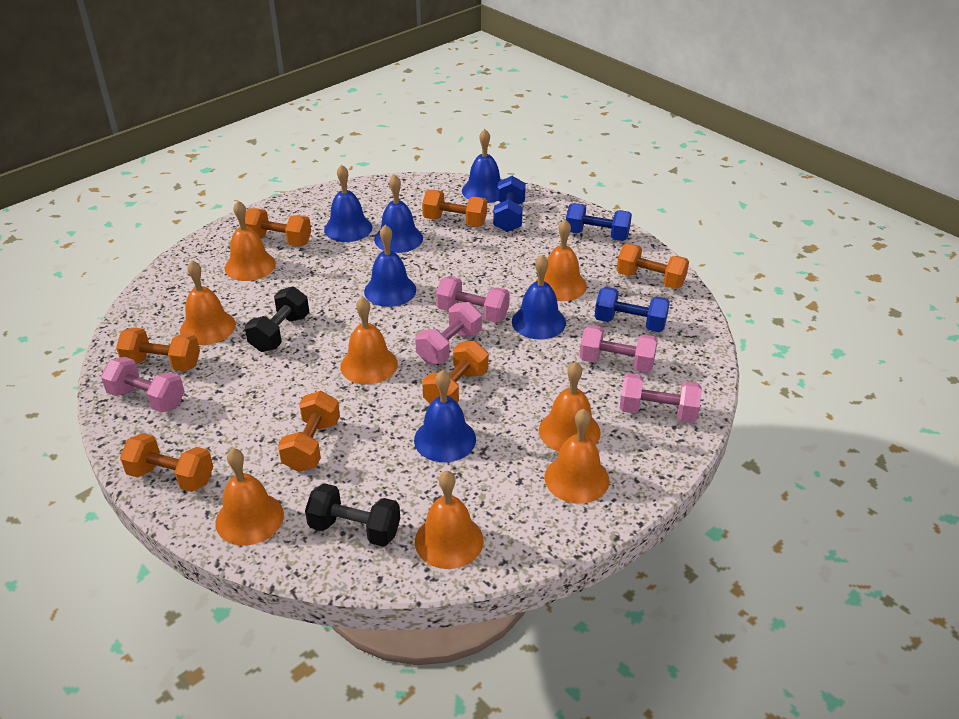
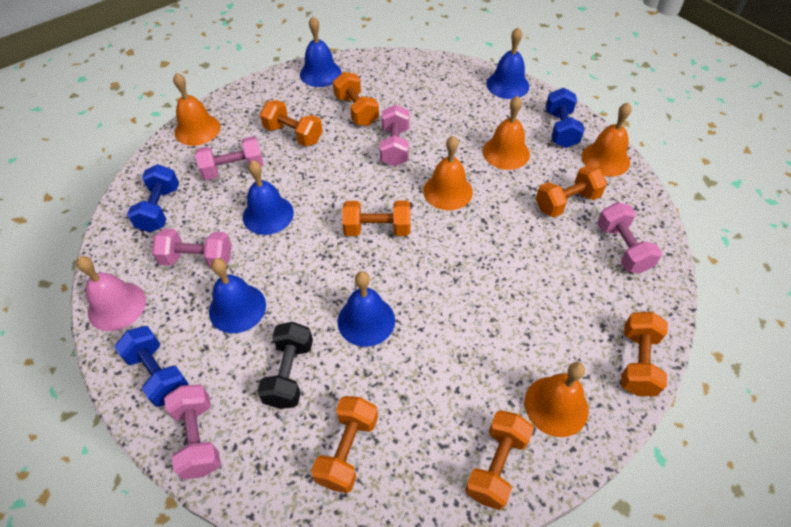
black dumbbell: 2 -> 1
blue bell: 6 -> 5
orange bell: 8 -> 5
pink bell: 0 -> 1

